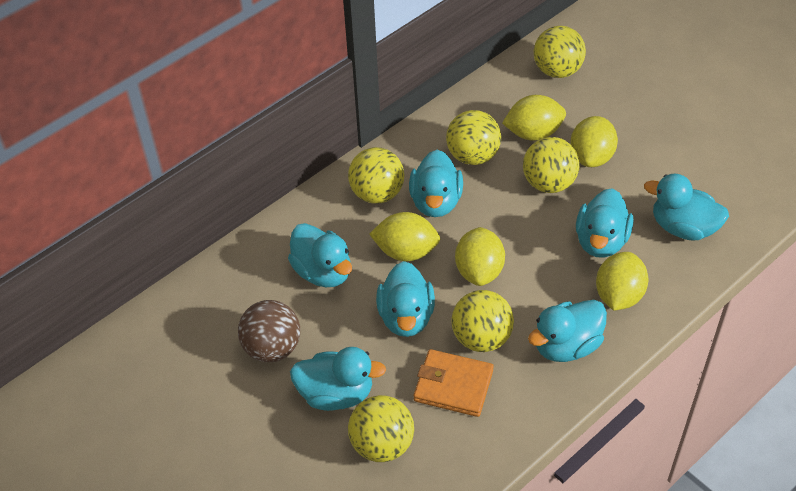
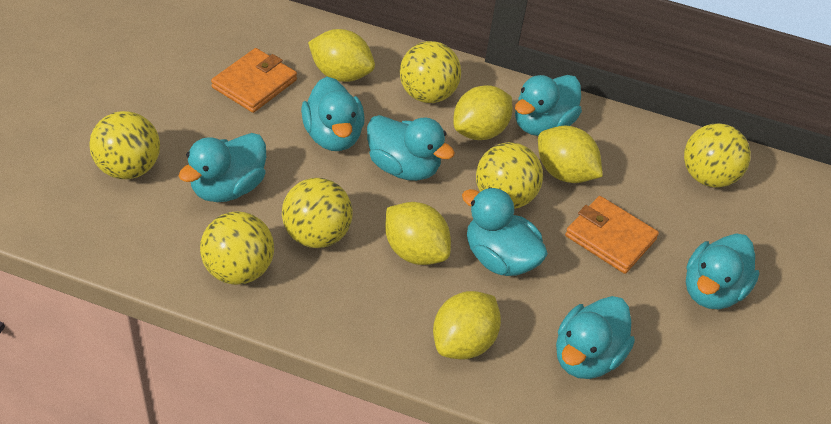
brown ball: 1 -> 0
orange wallet: 1 -> 2

